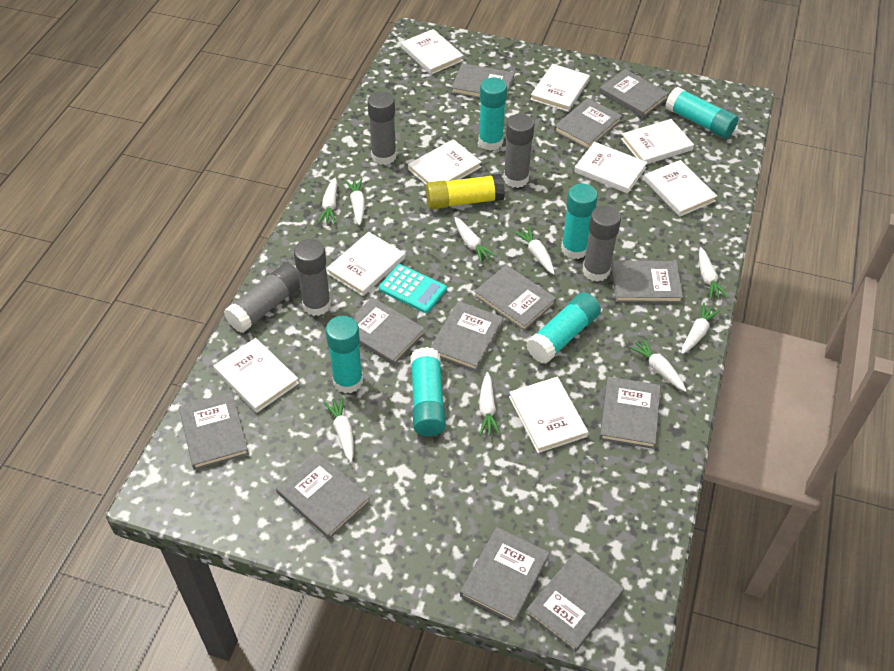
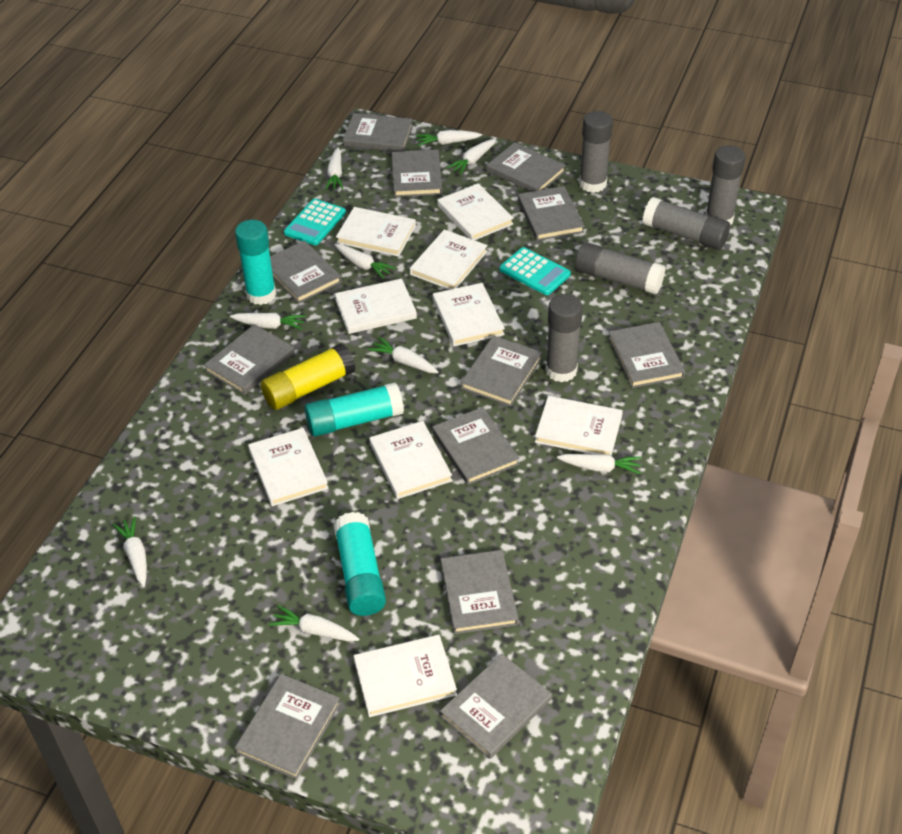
turquoise calculator: 1 -> 2
turquoise glue stick: 6 -> 3

